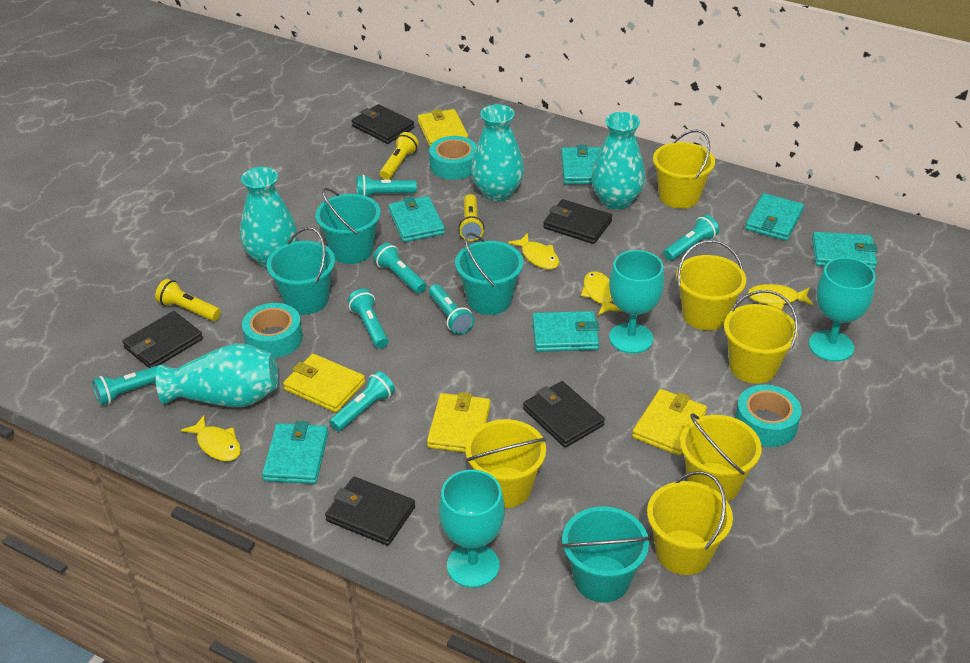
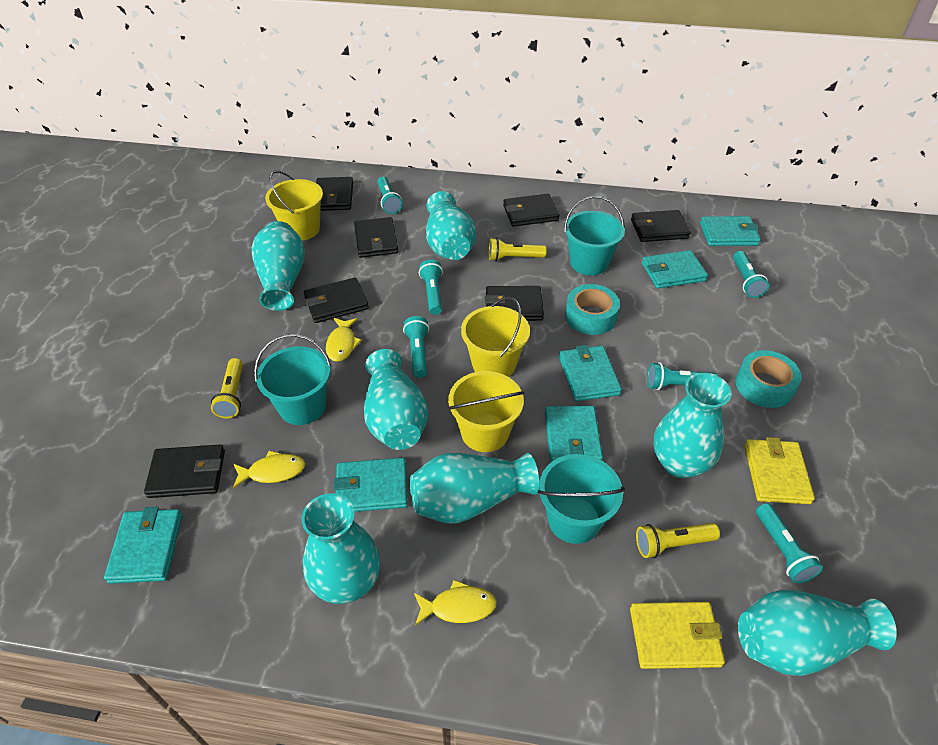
black wallet: 5 -> 7
turquoise bucket: 4 -> 3
turquoise flashlight: 7 -> 6
turquoise goblet: 3 -> 0
turquoise tape: 3 -> 2
turquoise vase: 4 -> 7
yellow bucket: 6 -> 3
yellow fish: 4 -> 3
yellow wallet: 4 -> 2

